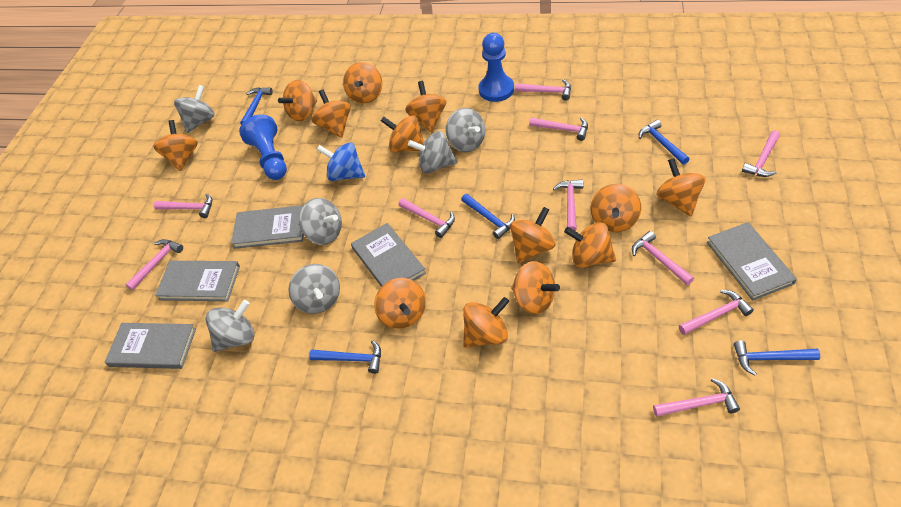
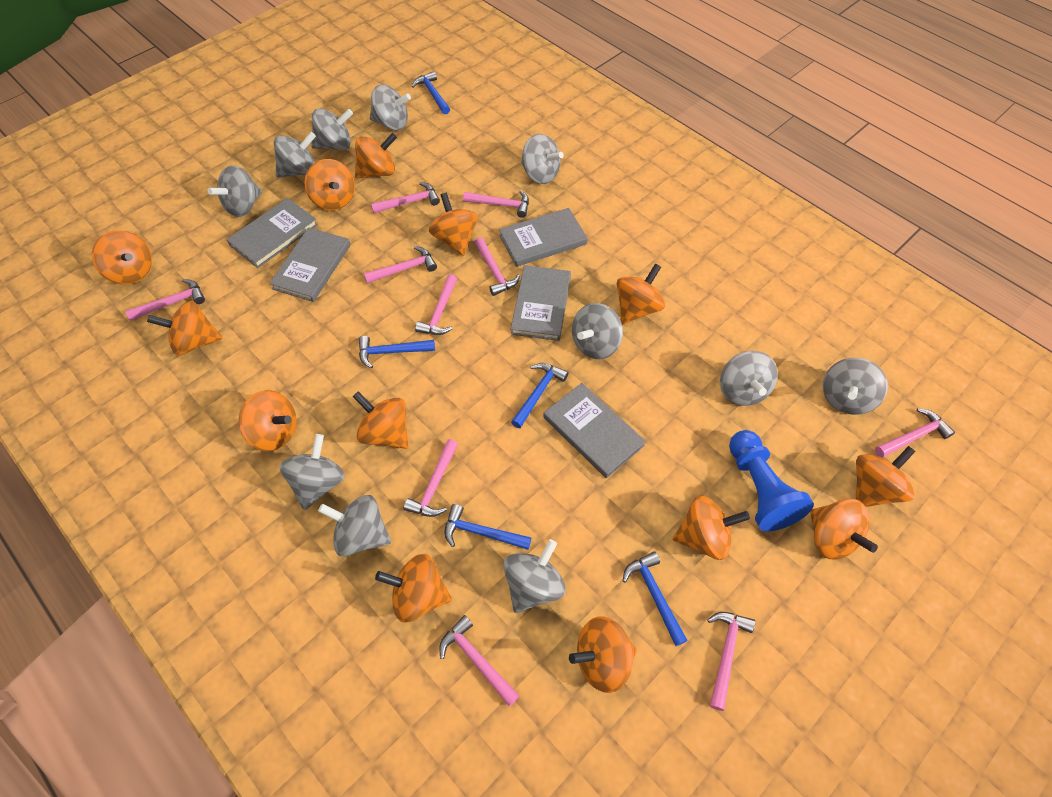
blue pawn: 2 -> 1
blue spinning top: 1 -> 0
grey spinning top: 6 -> 11

